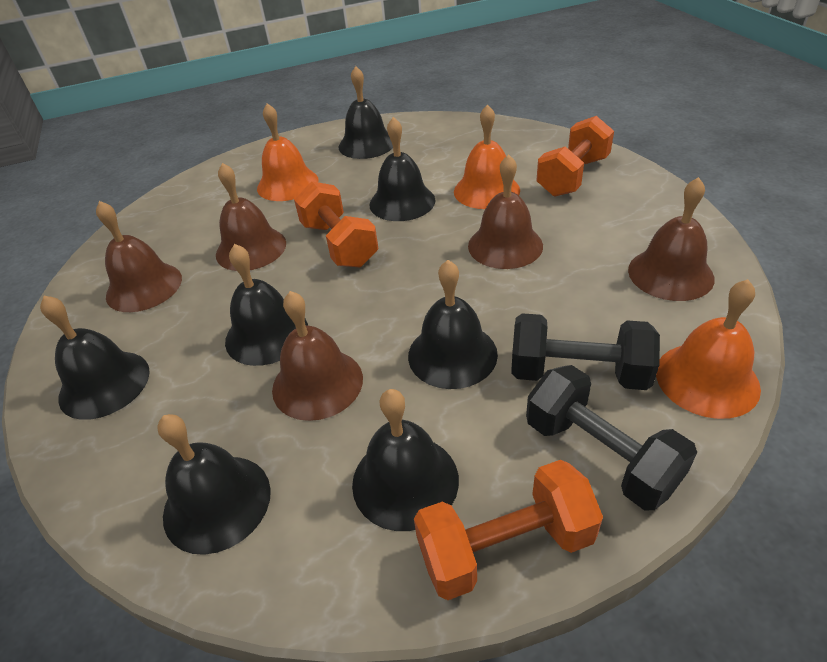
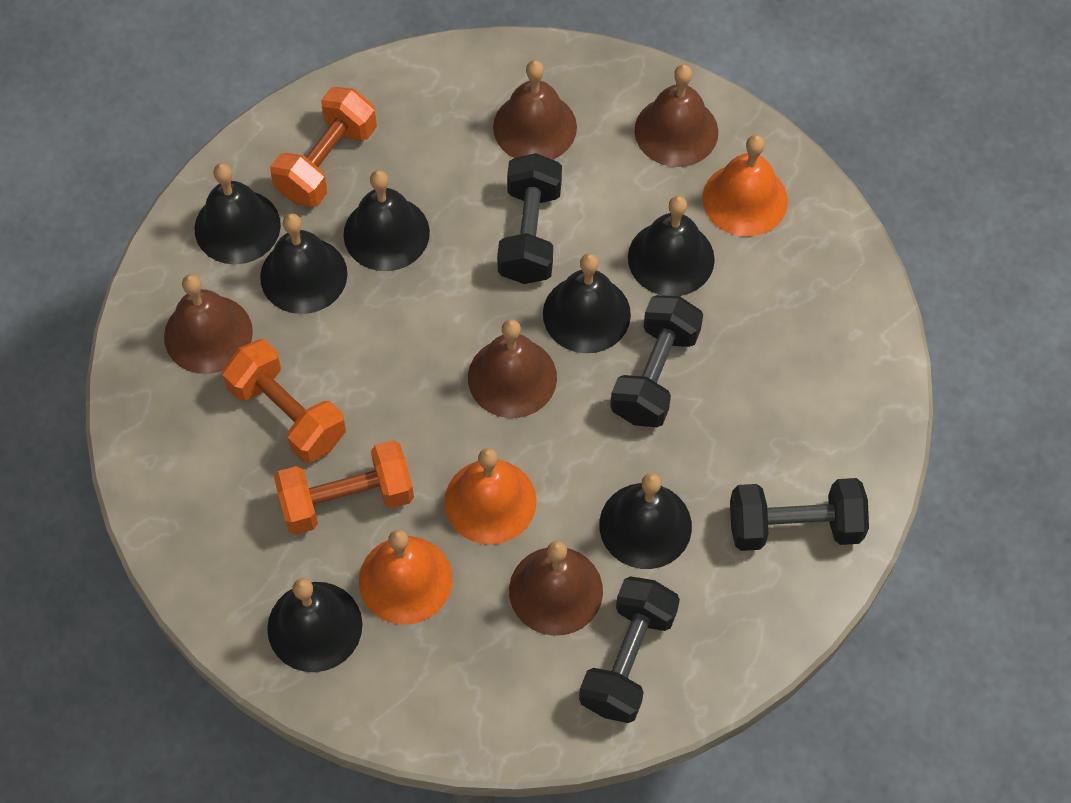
black dumbbell: 2 -> 4

